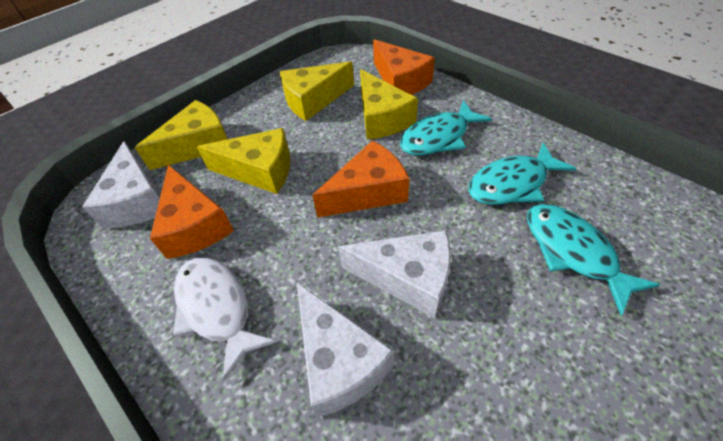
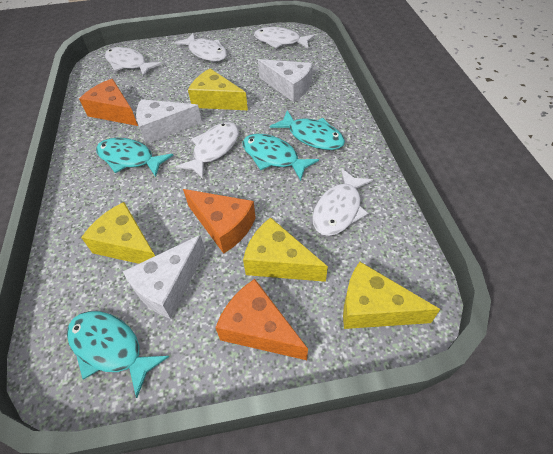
turquoise fish: 3 -> 4
white fish: 1 -> 5

